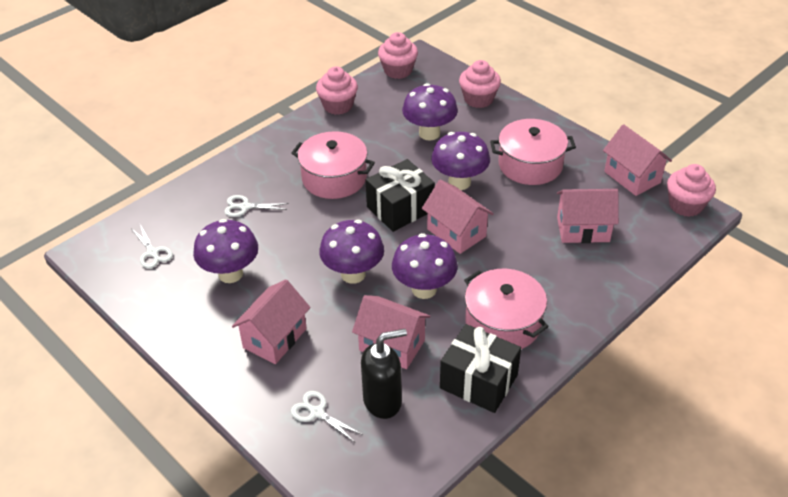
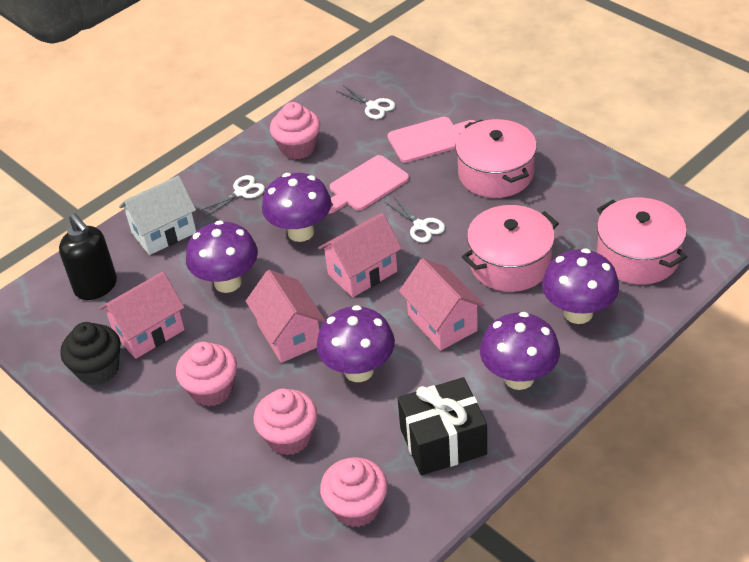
black cupcake: 0 -> 1
black gift: 2 -> 1
pink cutting board: 0 -> 2
pink house: 5 -> 4
white house: 0 -> 1

